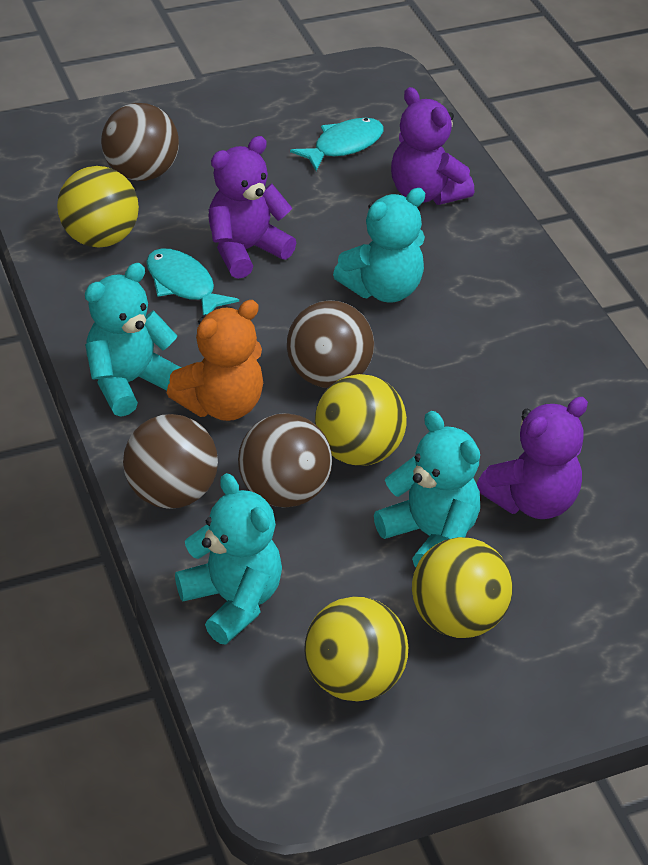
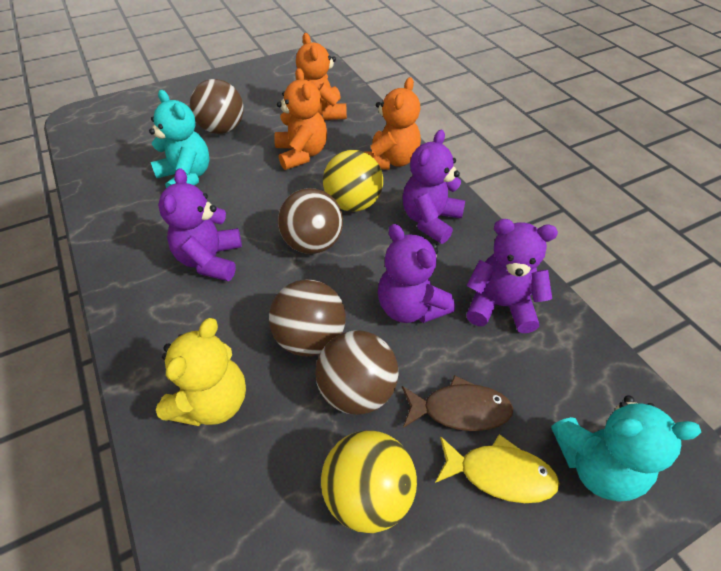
brown fish: 0 -> 1
orange teddy bear: 1 -> 3
purple teddy bear: 3 -> 4
turquoise fish: 2 -> 0
turquoise teddy bear: 4 -> 2
yellow ball: 4 -> 2
yellow fish: 0 -> 1
yellow teddy bear: 0 -> 1

